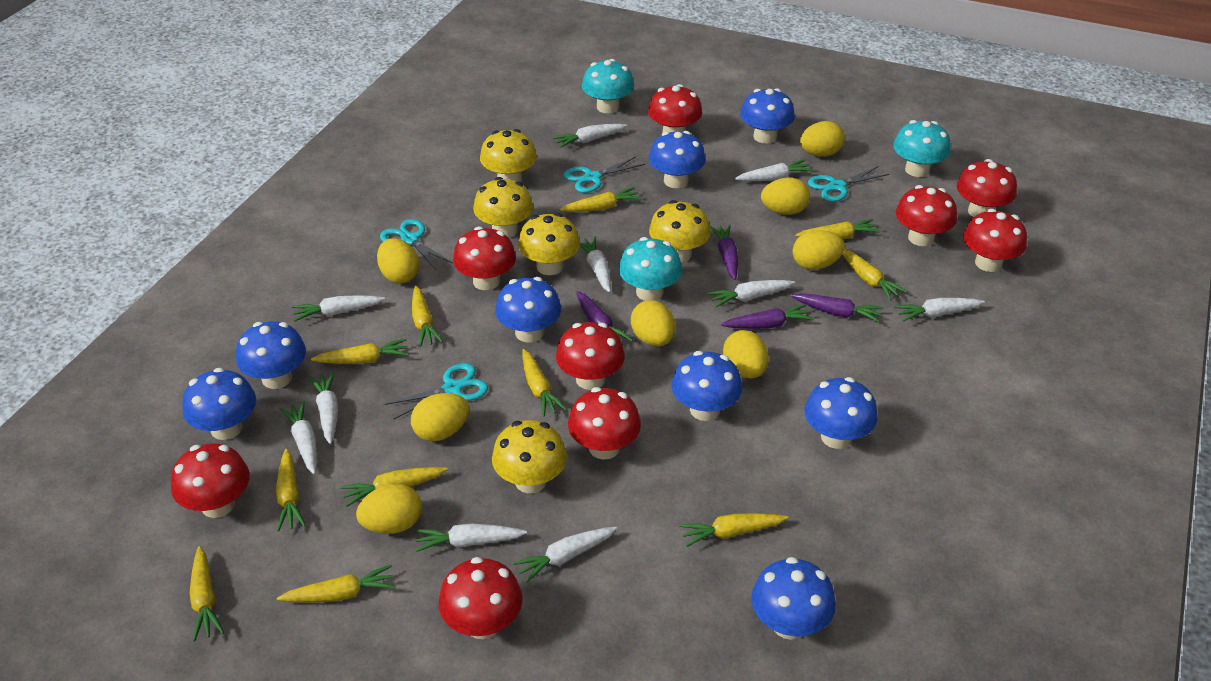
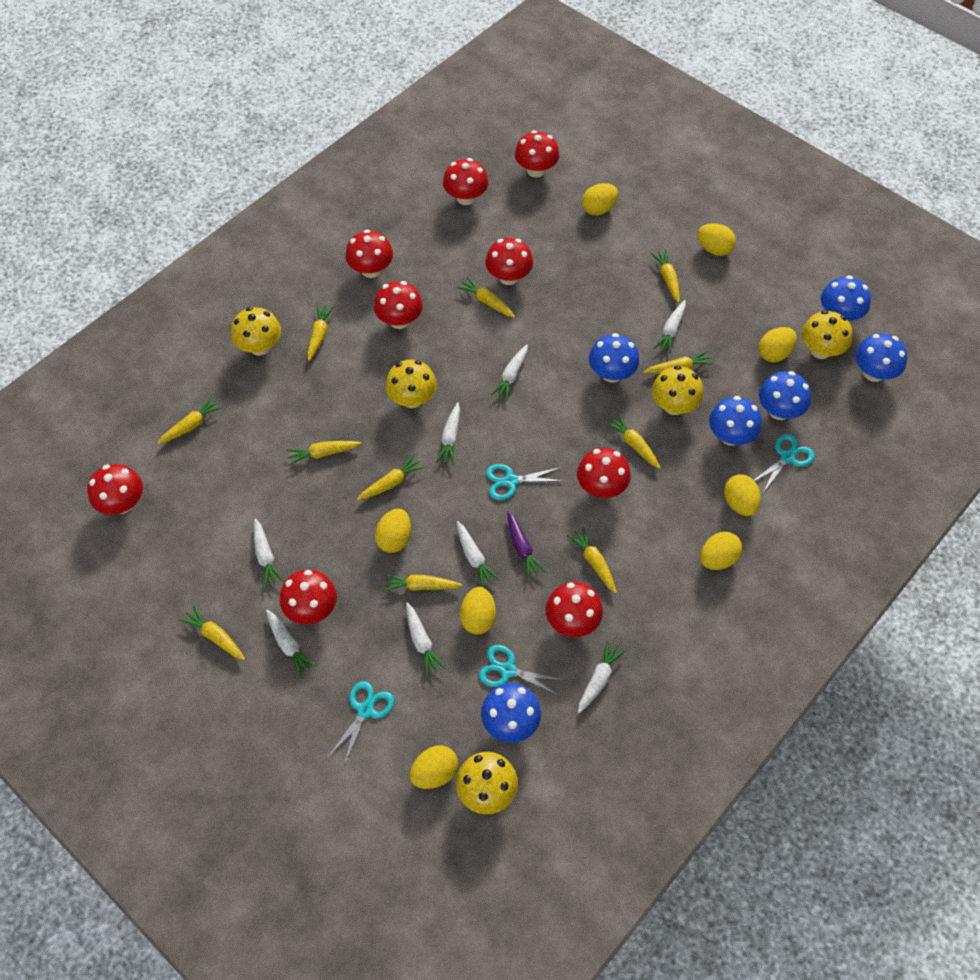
blue mushroom: 8 -> 6
purple carrot: 4 -> 1
turquoise mushroom: 3 -> 0
white carrot: 10 -> 8

